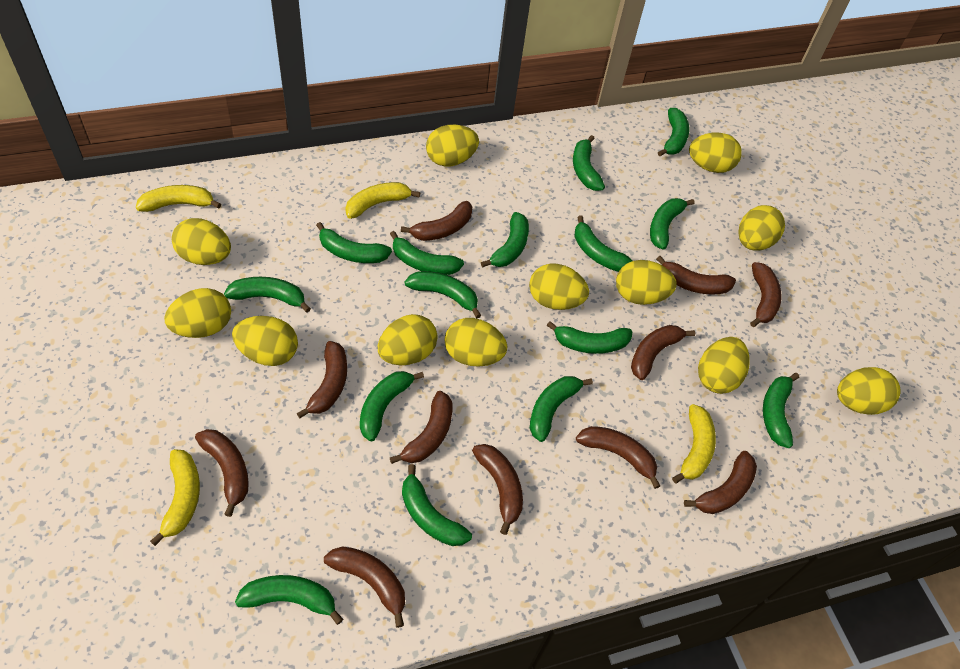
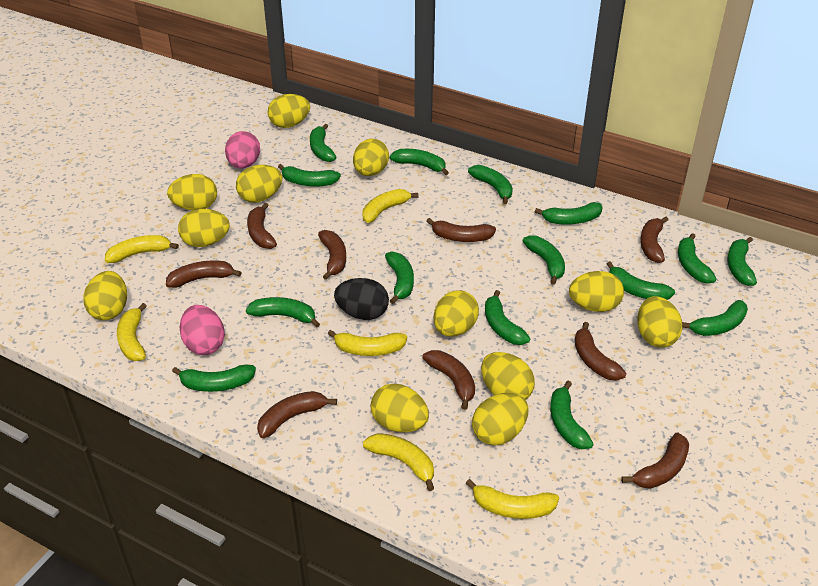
black egg: 0 -> 1
brown banana: 11 -> 9
pink egg: 0 -> 2
yellow banana: 4 -> 6

